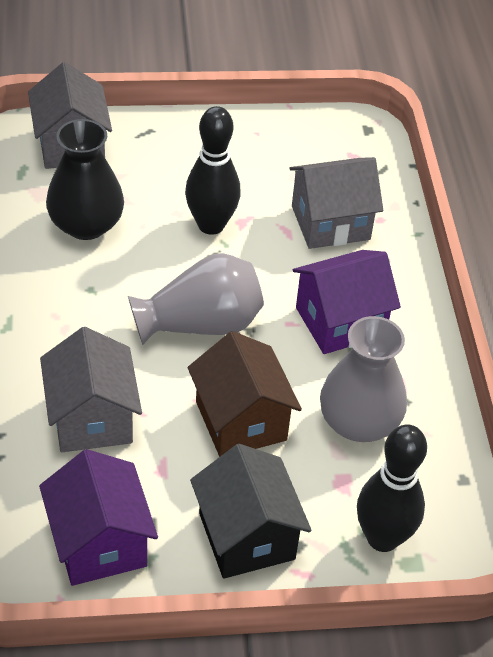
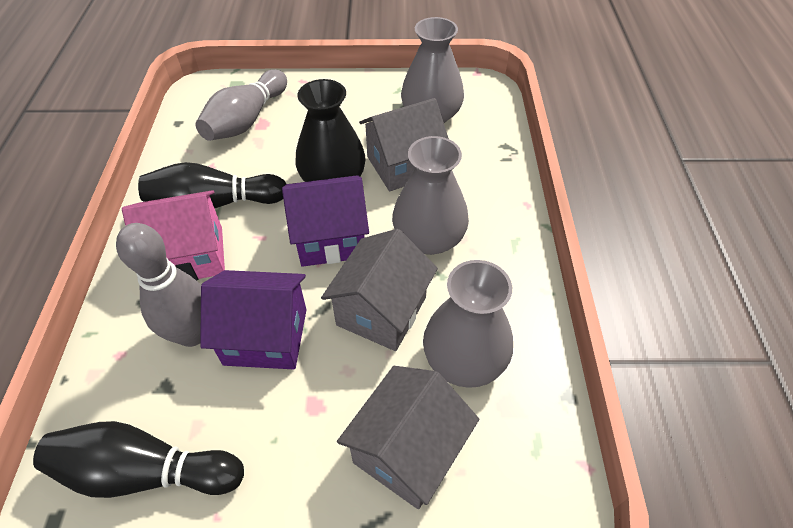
black house: 1 -> 0
brown house: 1 -> 0
grey bowling pin: 0 -> 2
grey vase: 2 -> 3
pink house: 0 -> 1

